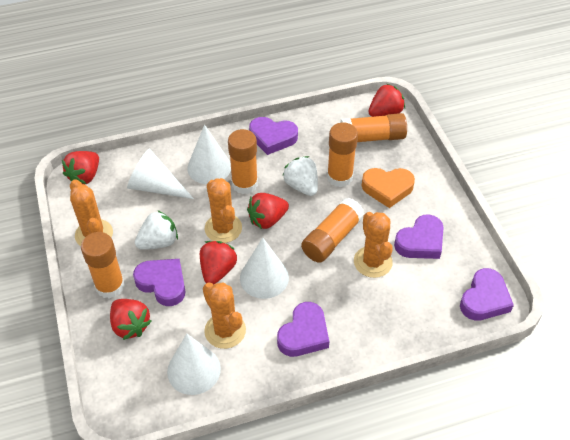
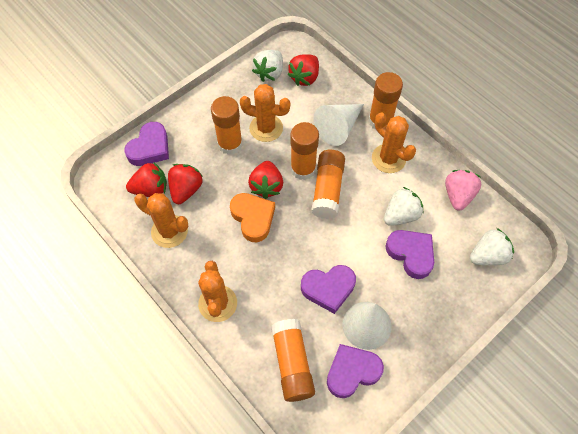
pink strawberry: 0 -> 1
purple heart: 5 -> 4
red strawberry: 5 -> 4
white cone: 4 -> 2
white strawberry: 2 -> 3

